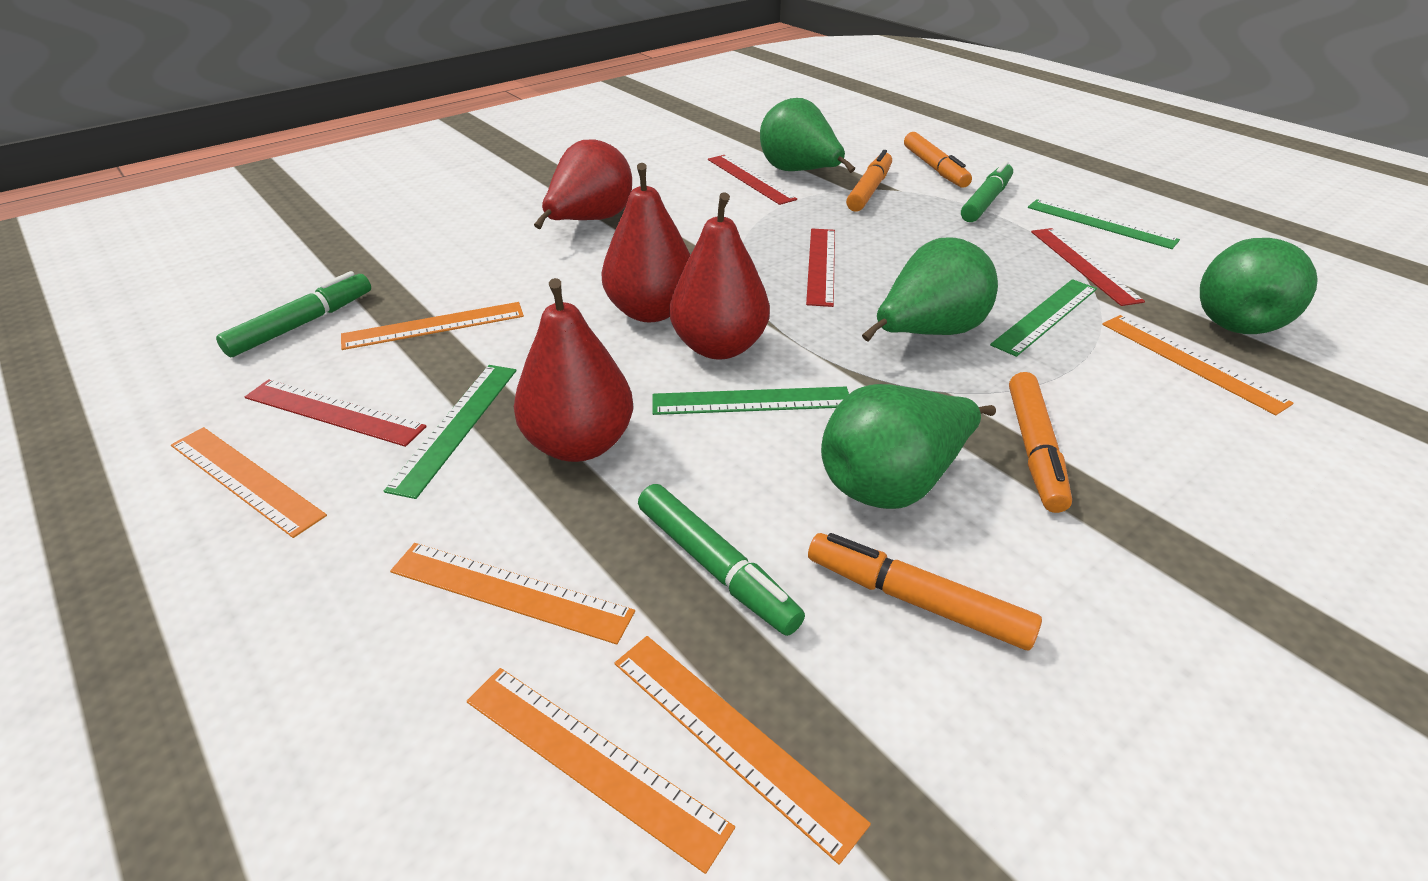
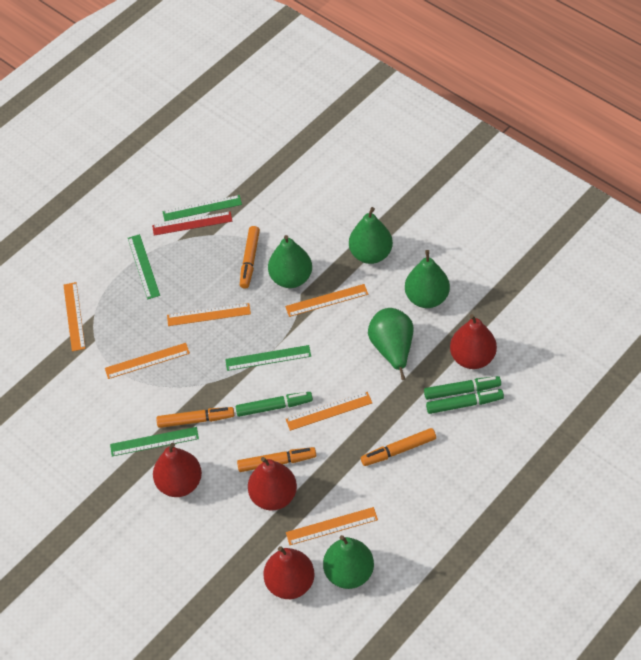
green pear: 4 -> 5
red ruler: 4 -> 1

